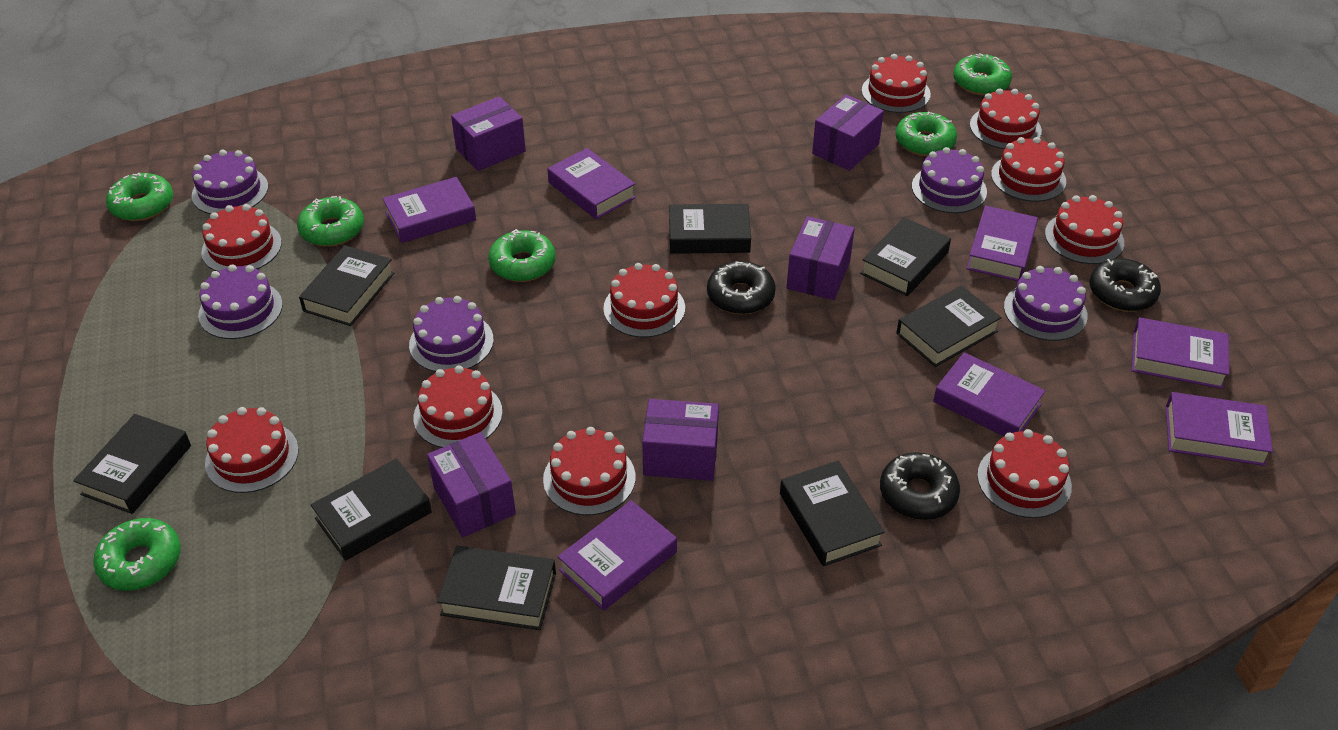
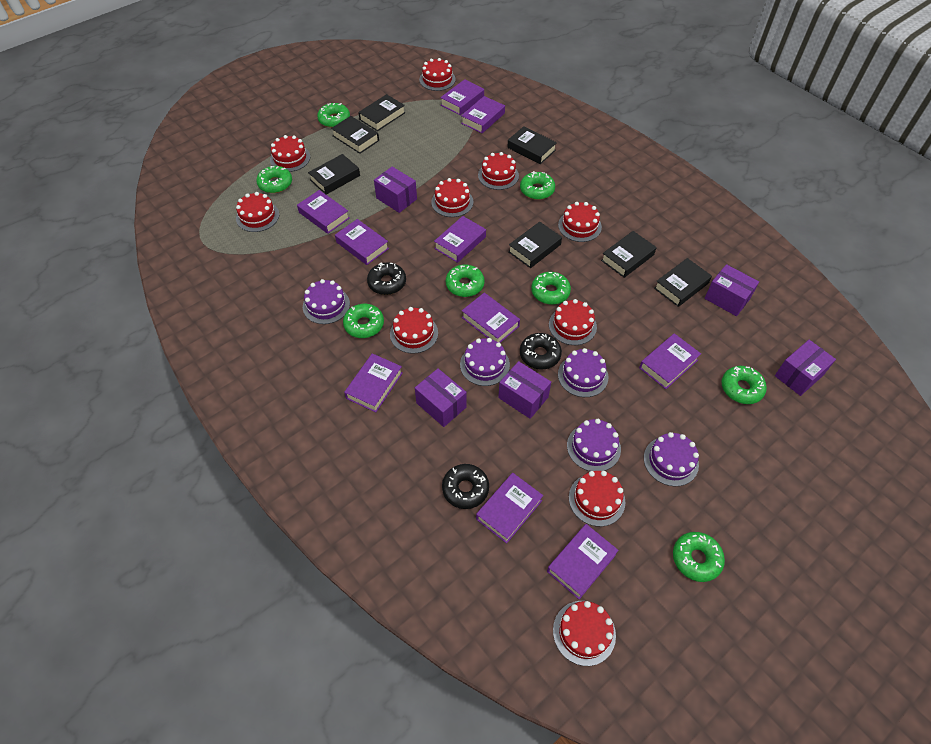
black book: 8 -> 7
green donut: 6 -> 8
purple book: 7 -> 10

